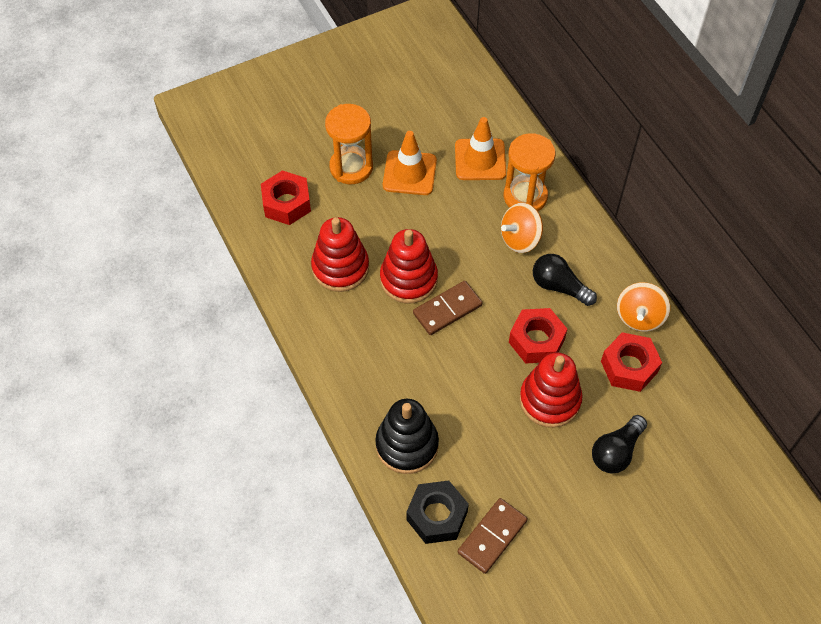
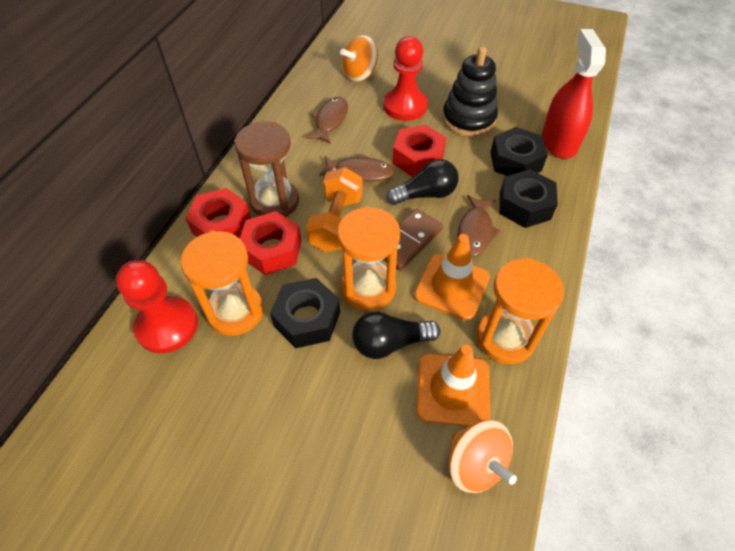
black nut: 1 -> 3
brown domino: 2 -> 1
brown fish: 0 -> 3
brown hourglass: 0 -> 1
orange dumbbell: 0 -> 1
orange hourglass: 2 -> 3
red pawn: 0 -> 2
red spray bottle: 0 -> 1
red stacking toy: 3 -> 0

